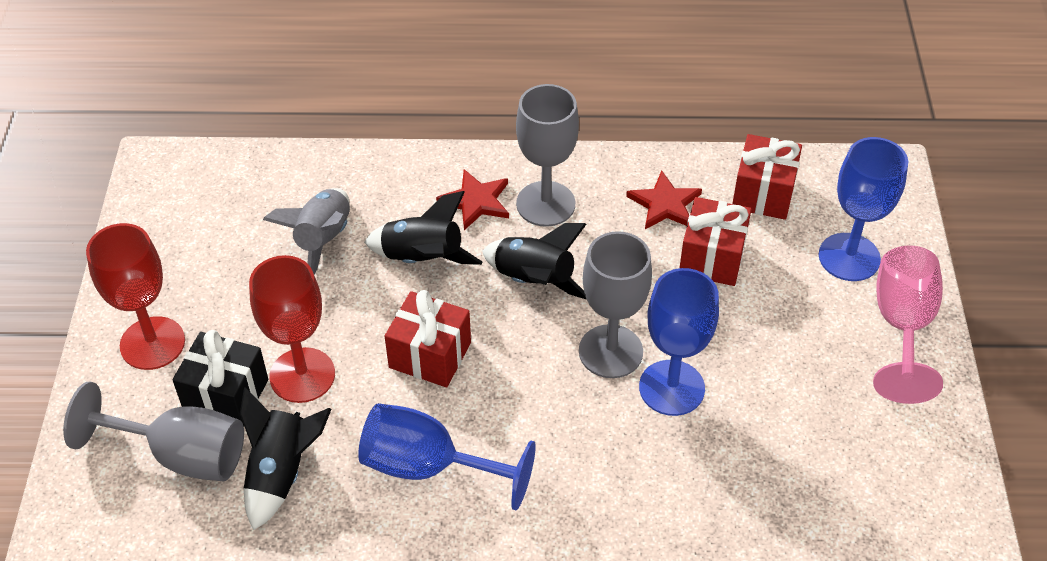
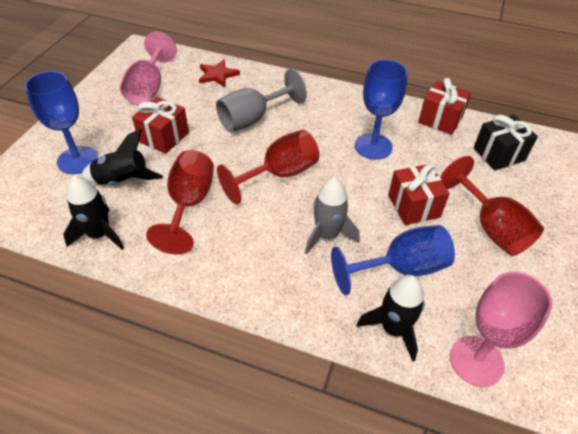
grey goblet: 3 -> 1
pink goblet: 1 -> 2
red goblet: 2 -> 3
red star: 2 -> 1

